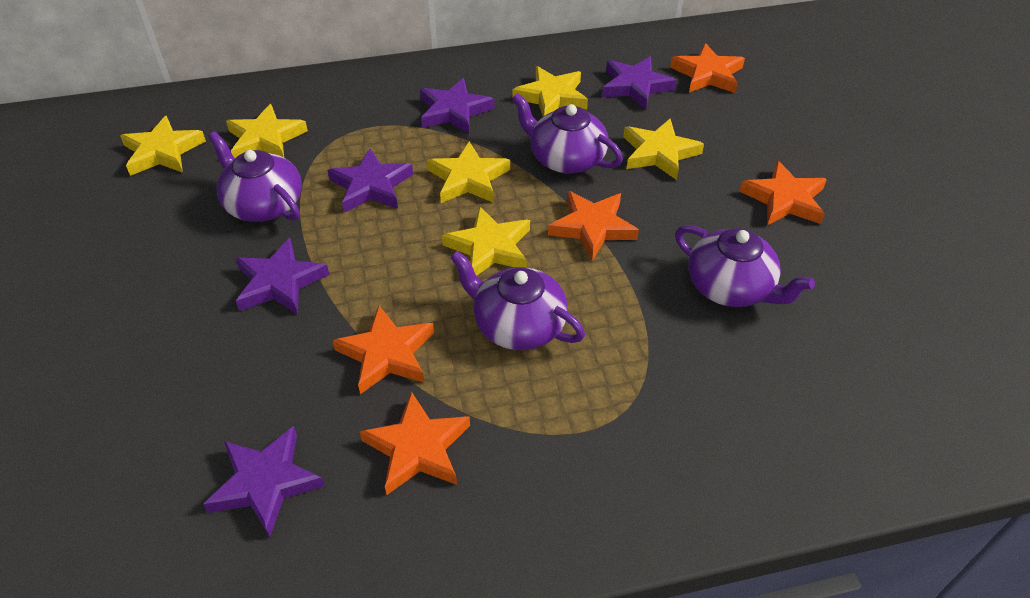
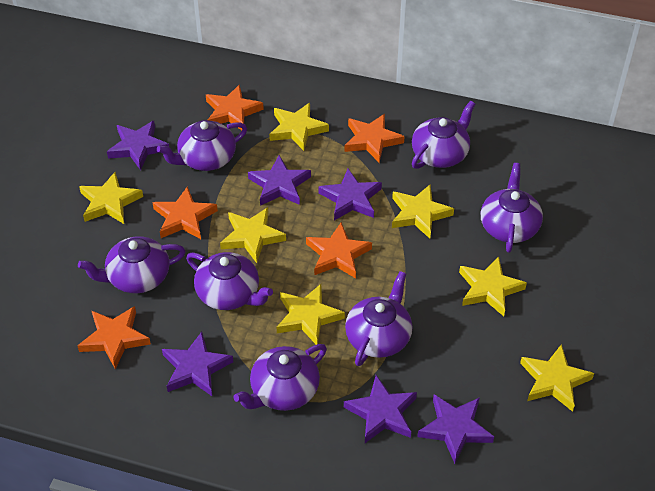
purple star: 5 -> 6
purple teapot: 4 -> 7
yellow star: 6 -> 7

